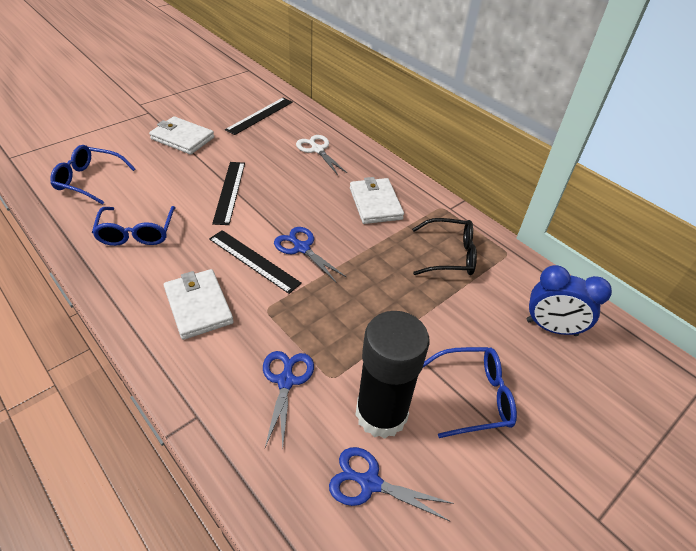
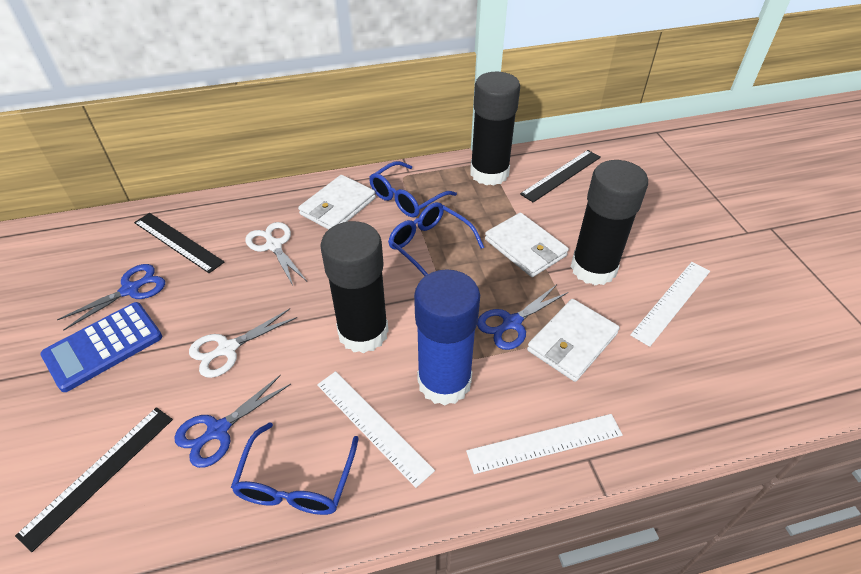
black glasses: 1 -> 0
black glue stick: 1 -> 3
blue calculator: 0 -> 1
blue clock: 1 -> 0
blue glue stick: 0 -> 1
white ruler: 0 -> 3
white scissors: 1 -> 2

